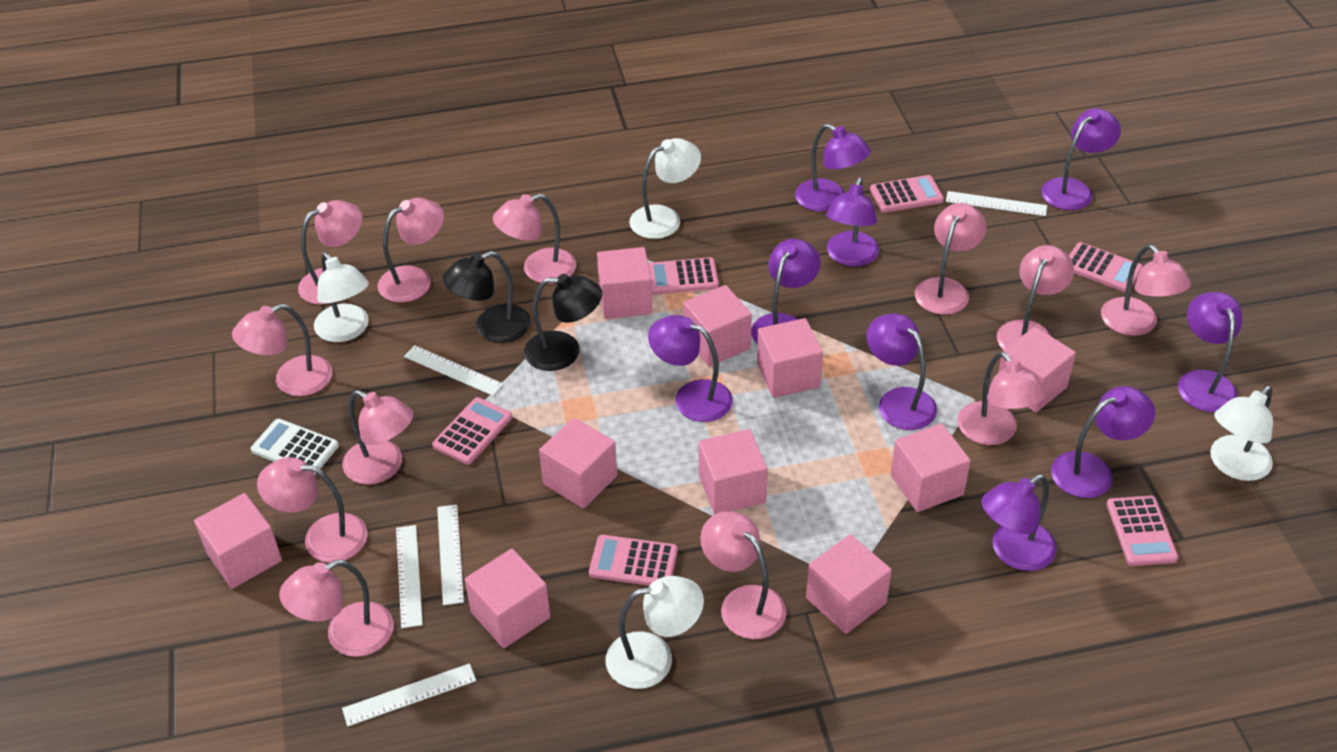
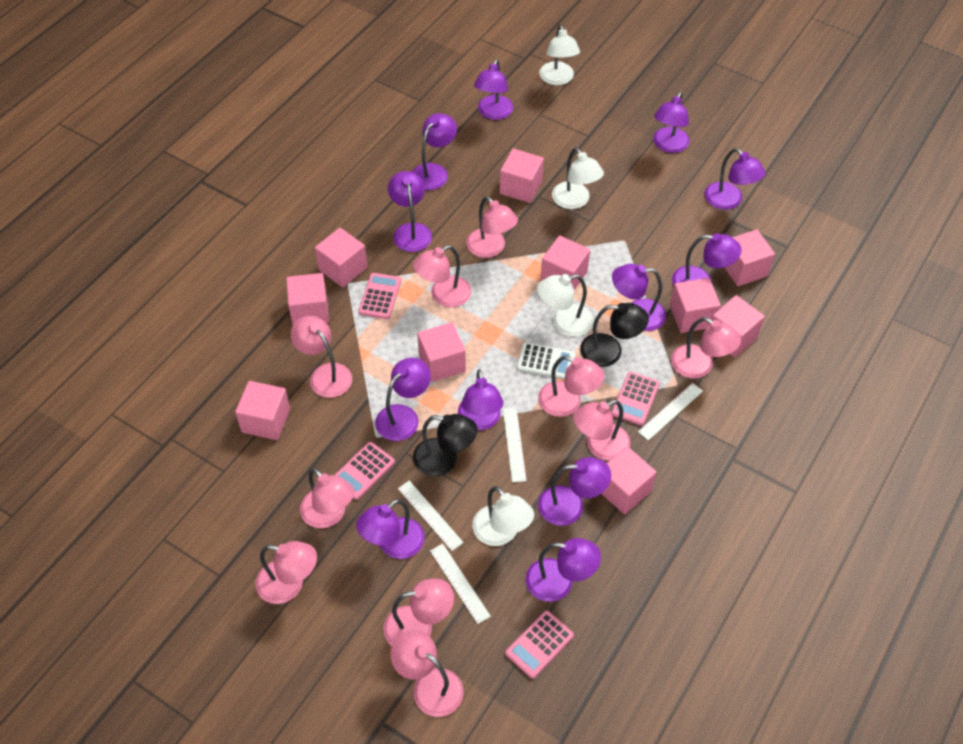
pink calculator: 6 -> 4
pink lamp: 12 -> 10
purple lamp: 9 -> 12
white ruler: 5 -> 4

